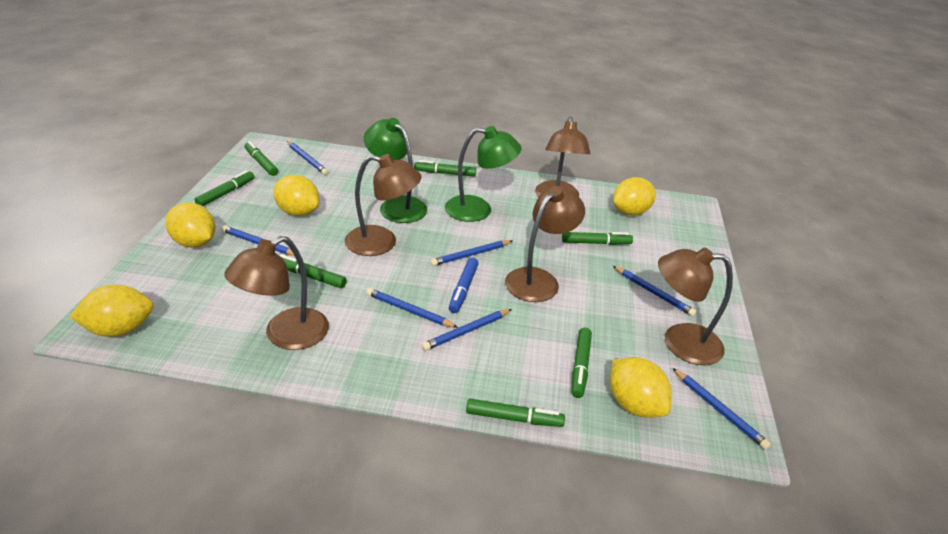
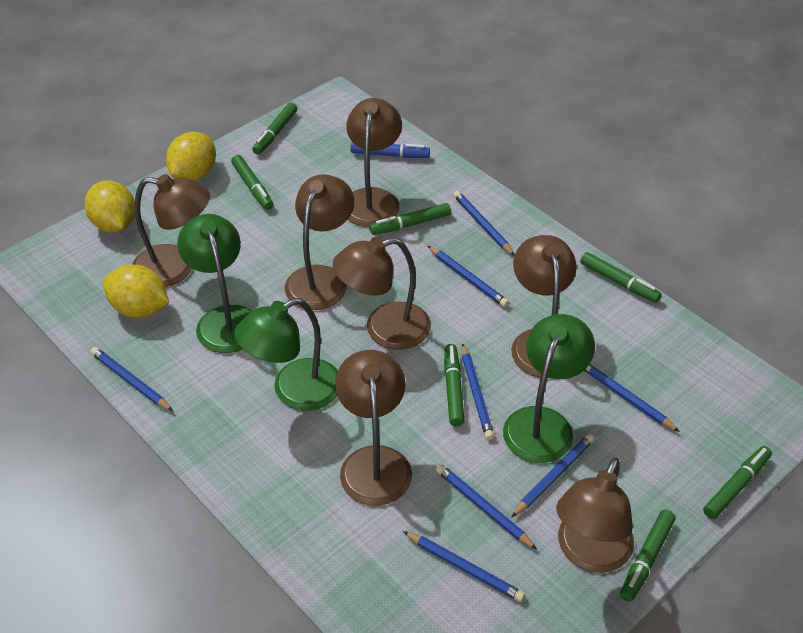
blue pencil: 7 -> 8
brown lamp: 5 -> 7
green lamp: 2 -> 3
yellow lemon: 5 -> 3

